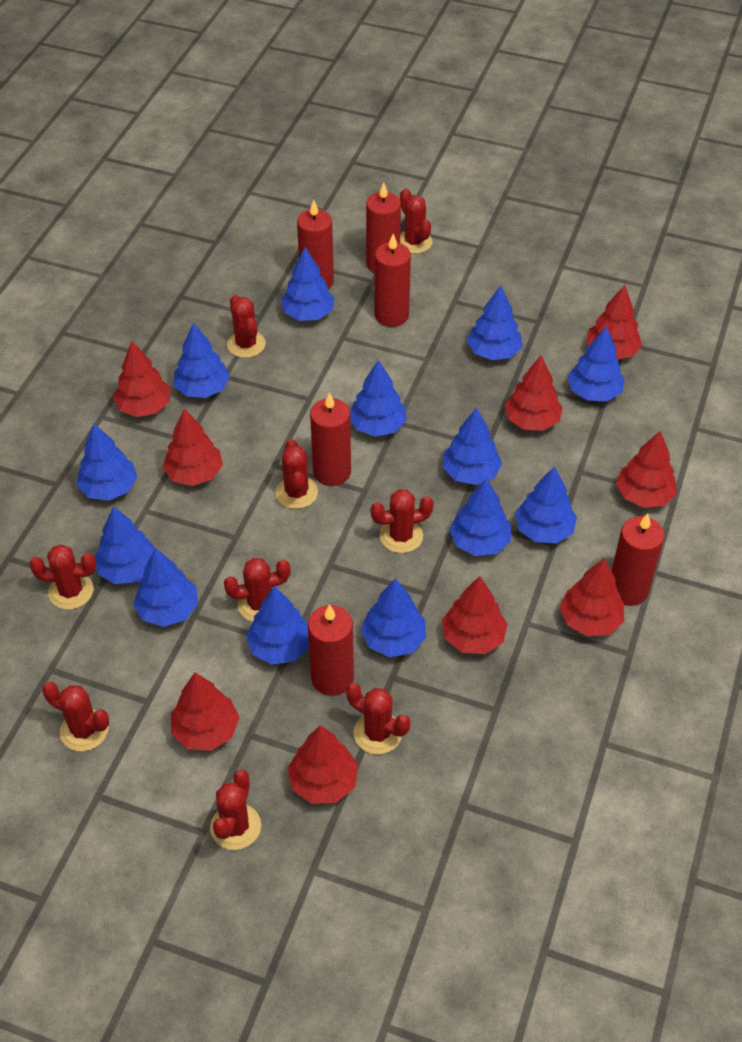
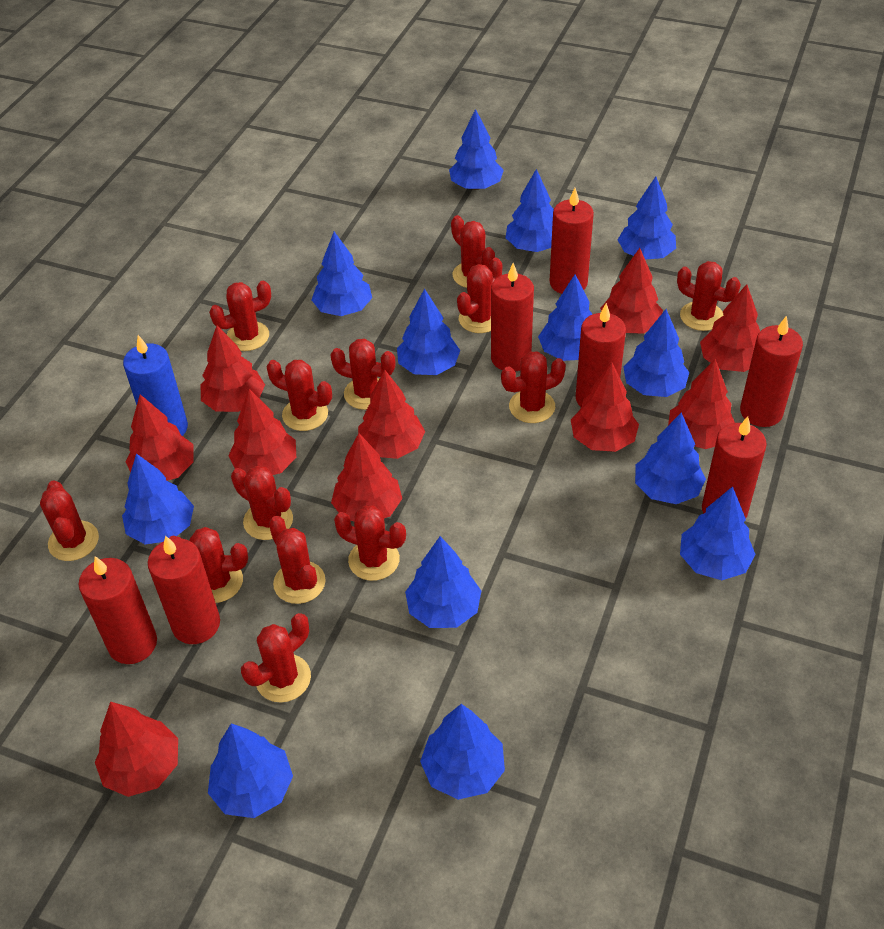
blue candle: 0 -> 1
red cactus: 9 -> 13
red candle: 6 -> 7
red tree: 9 -> 10

